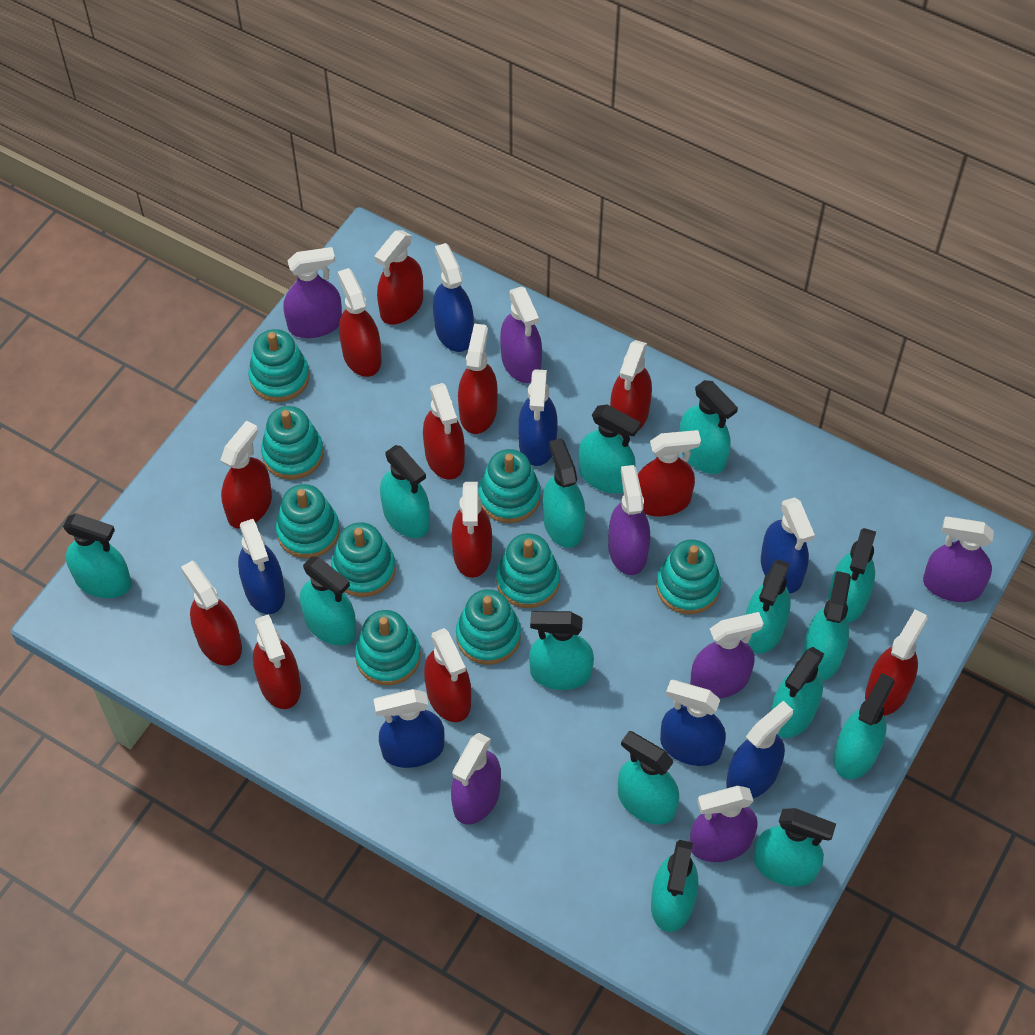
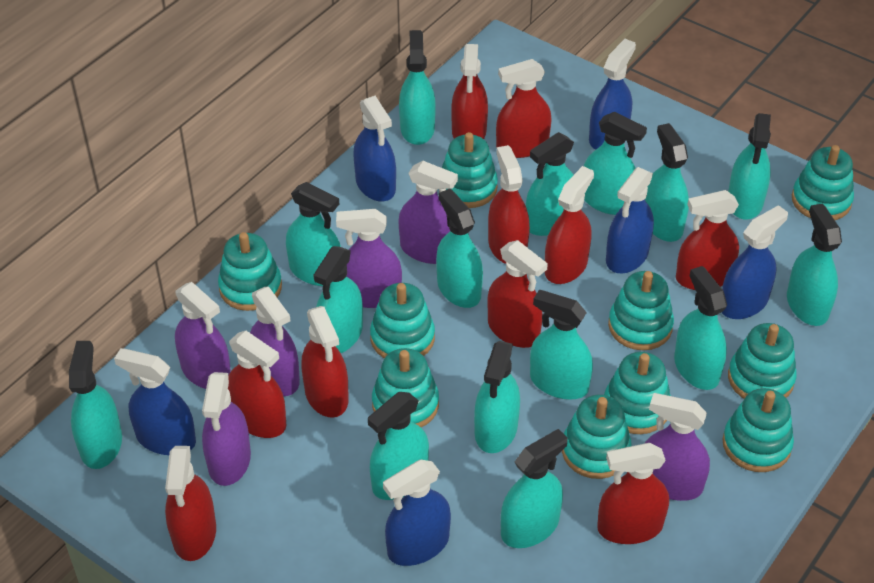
blue spray bottle: 7 -> 6
purple spray bottle: 7 -> 6
red spray bottle: 12 -> 10
turquoise stacking toy: 9 -> 10

